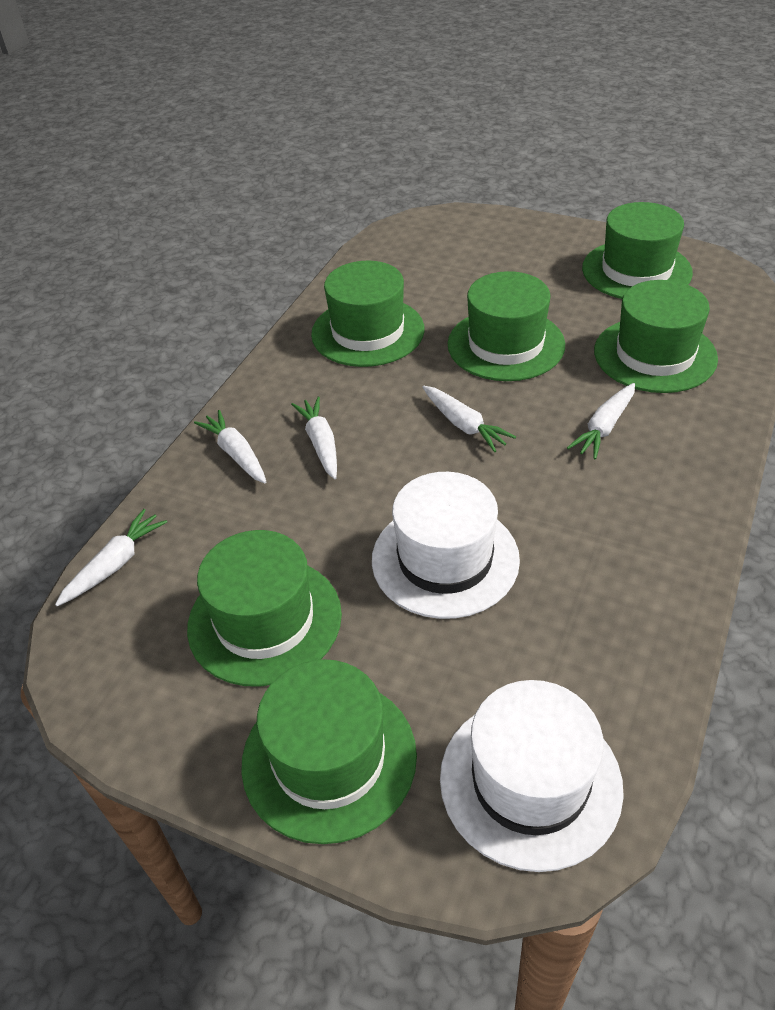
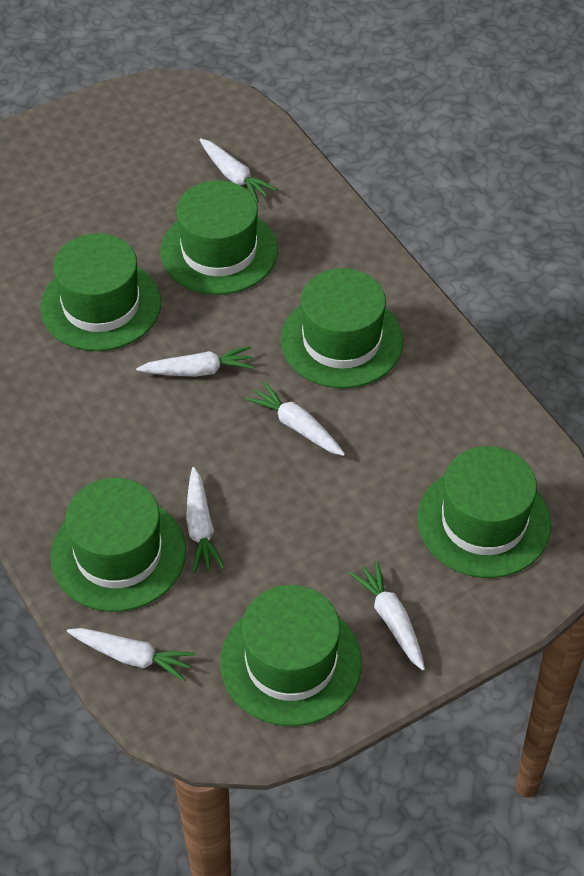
white carrot: 5 -> 6
white hat: 2 -> 0

